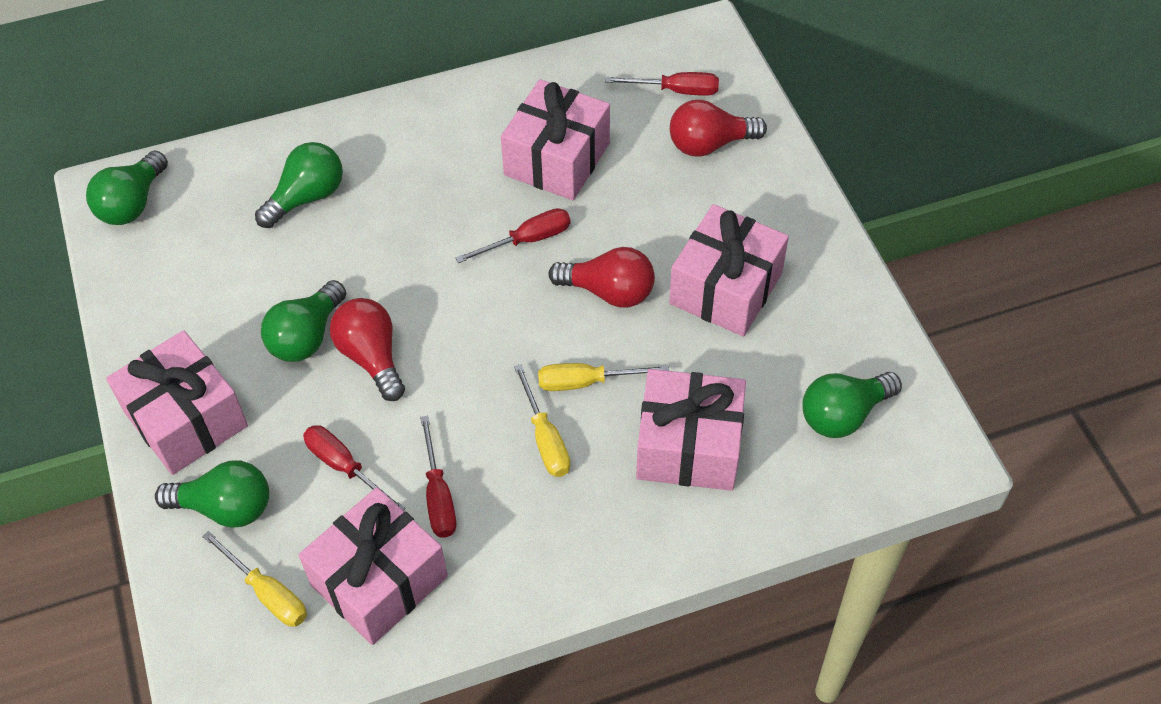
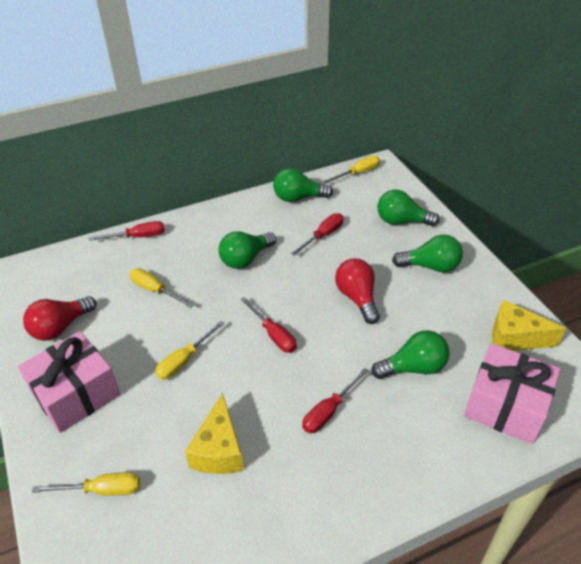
pink gift: 5 -> 2
red light bulb: 3 -> 2
yellow cheese: 0 -> 2
yellow screwdriver: 3 -> 4

